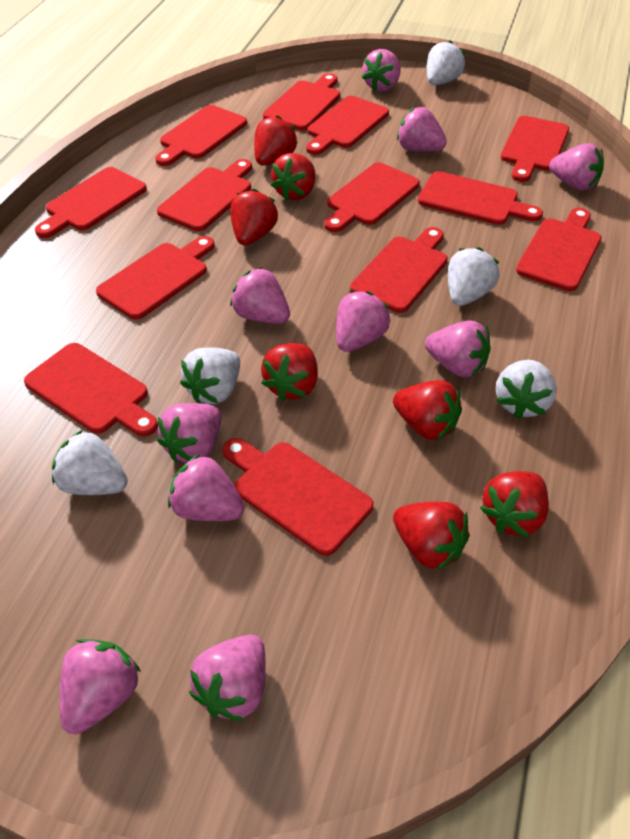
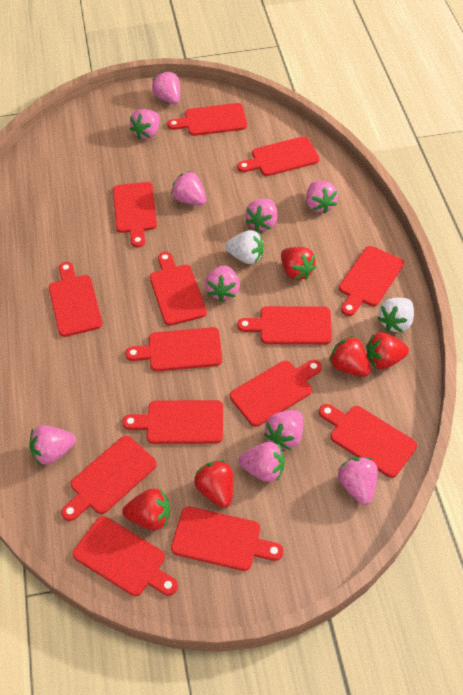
red cutting board: 13 -> 14
red strawberry: 7 -> 5
white strawberry: 5 -> 2

